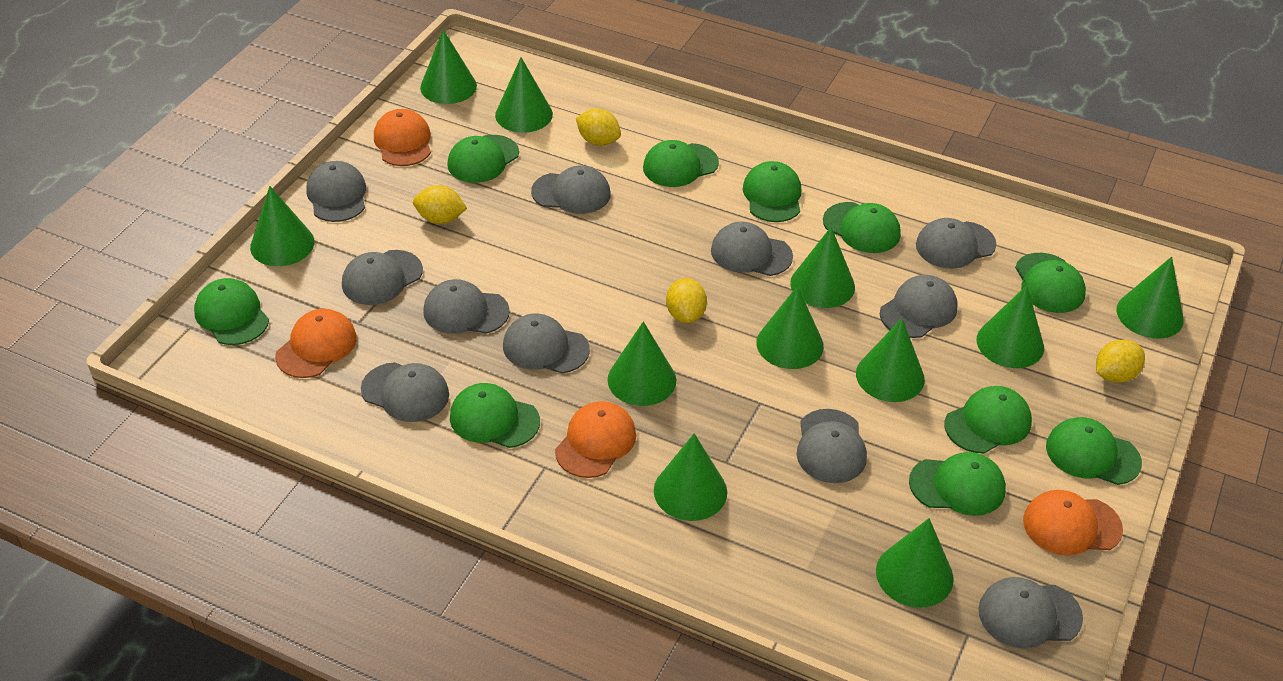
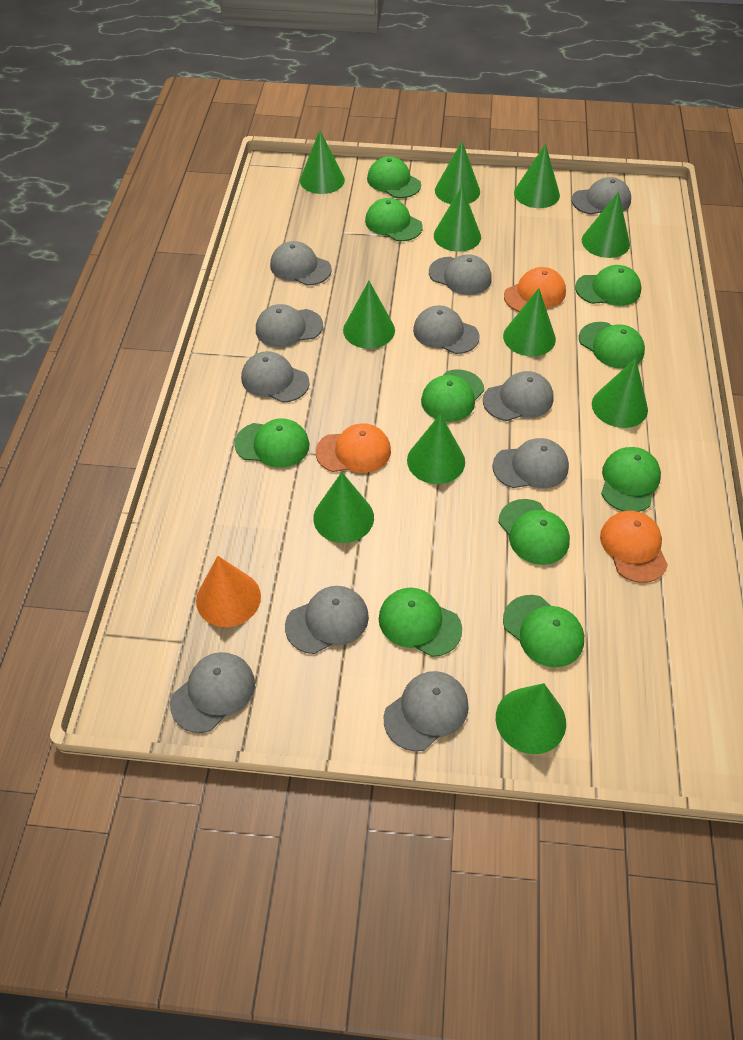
orange cap: 4 -> 3
orange cone: 0 -> 1
yellow lemon: 4 -> 0

